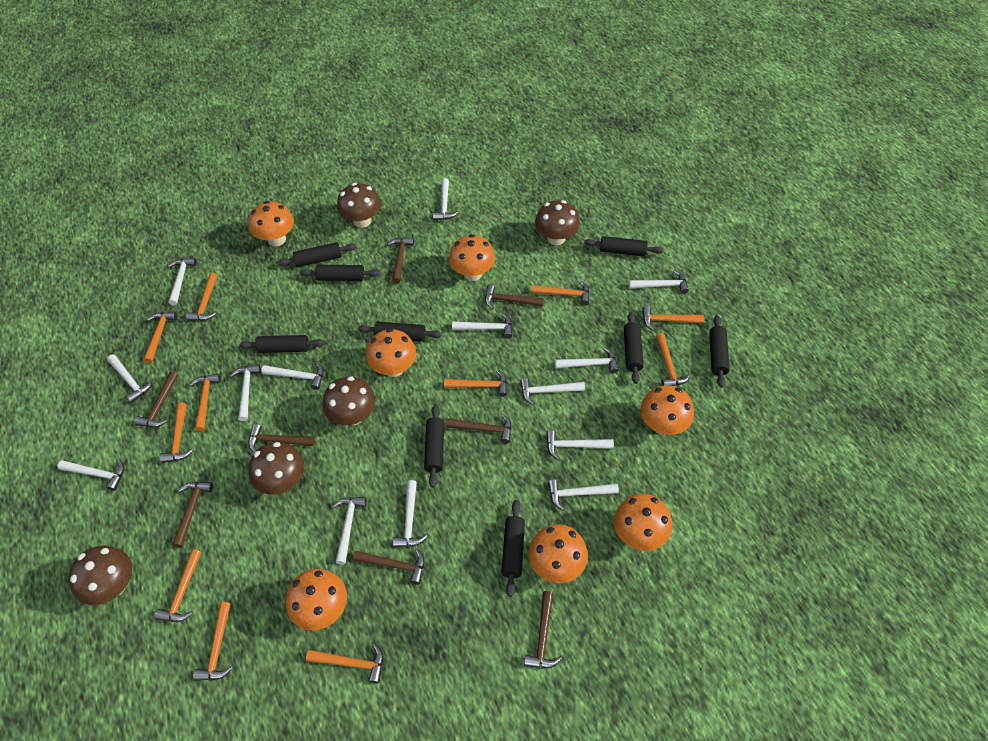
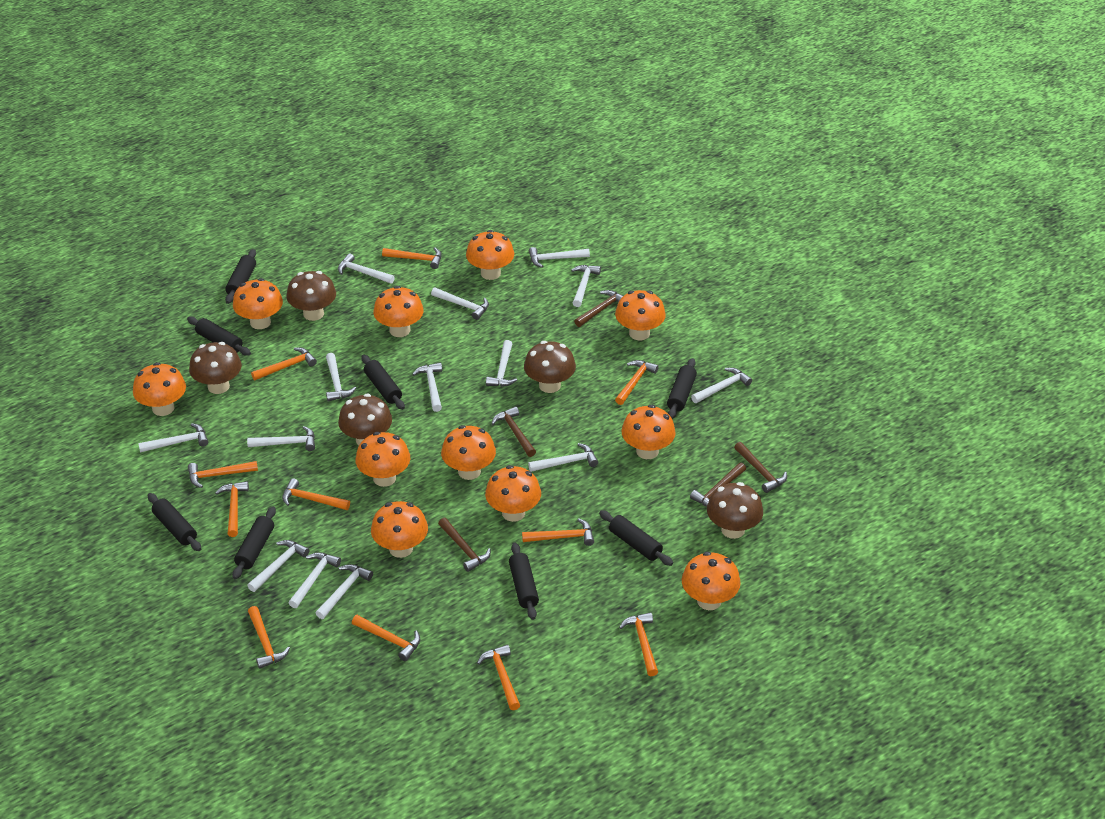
black rolling pin: 9 -> 8
brown hammer: 8 -> 5
orange mushroom: 7 -> 11

